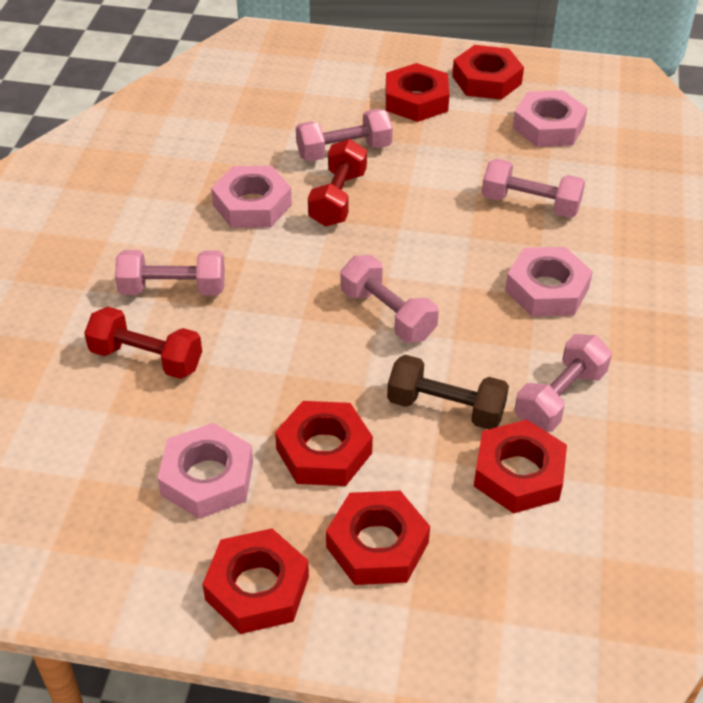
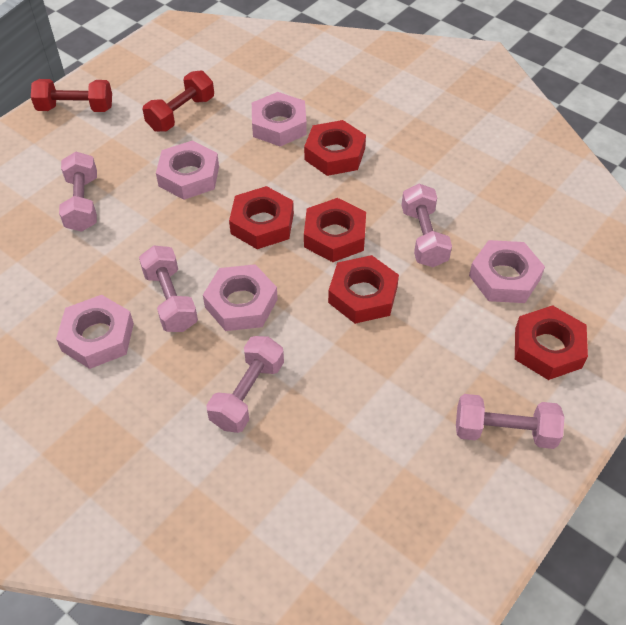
brown dumbbell: 1 -> 0
pink nut: 4 -> 5
red nut: 6 -> 5

